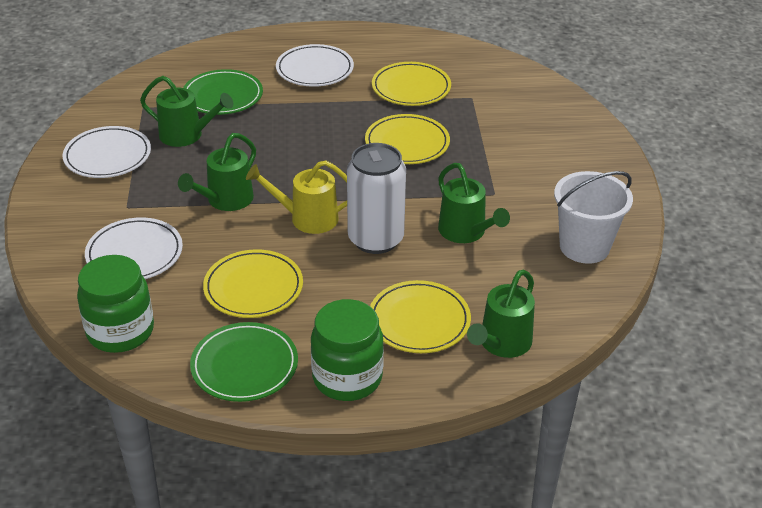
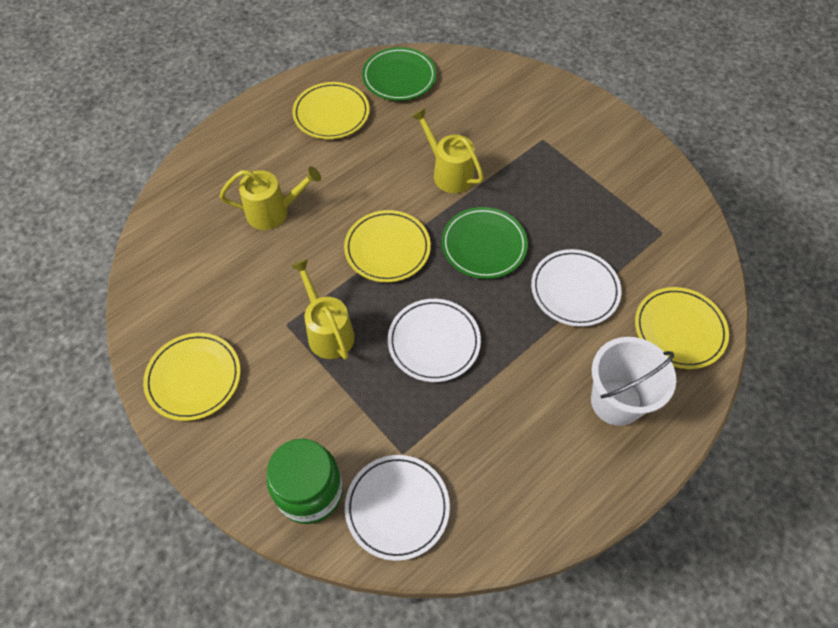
green jar: 2 -> 1
green watering can: 4 -> 0
white can: 1 -> 0
yellow watering can: 1 -> 3

